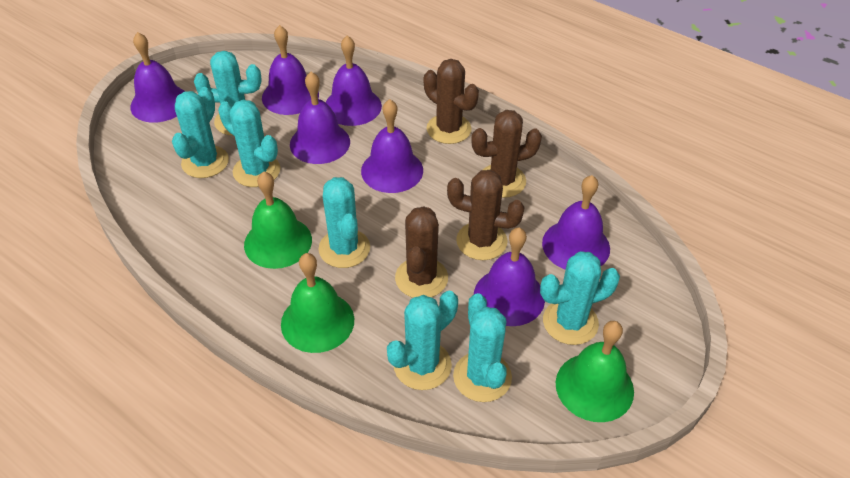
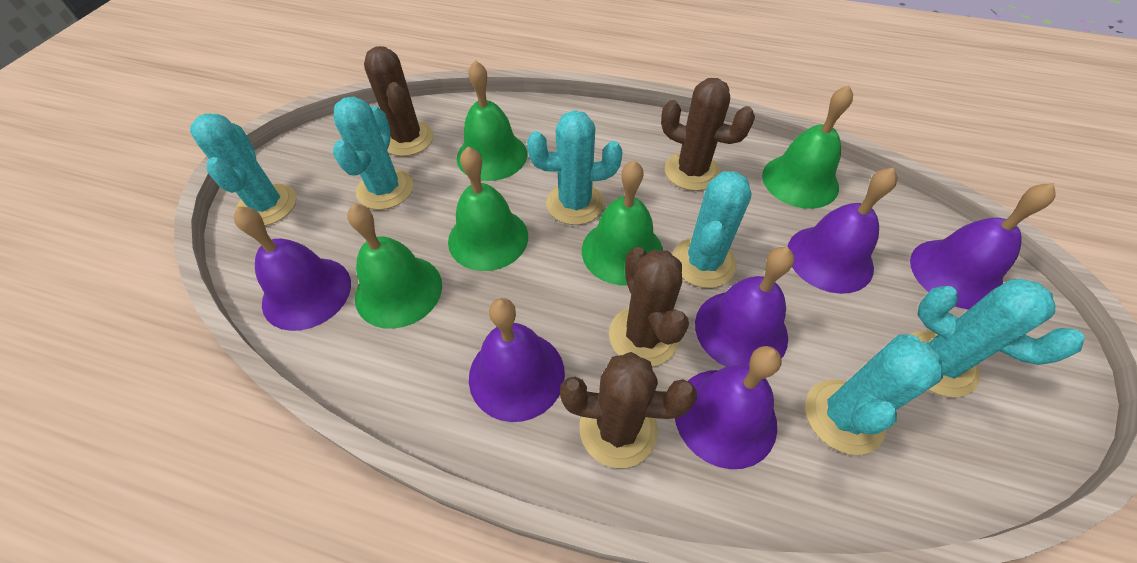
green bell: 3 -> 5
purple bell: 7 -> 6
turquoise cactus: 7 -> 6

